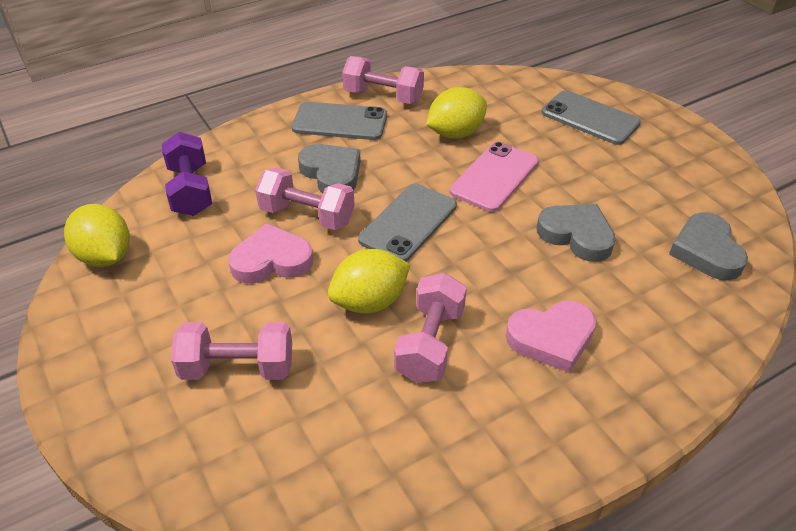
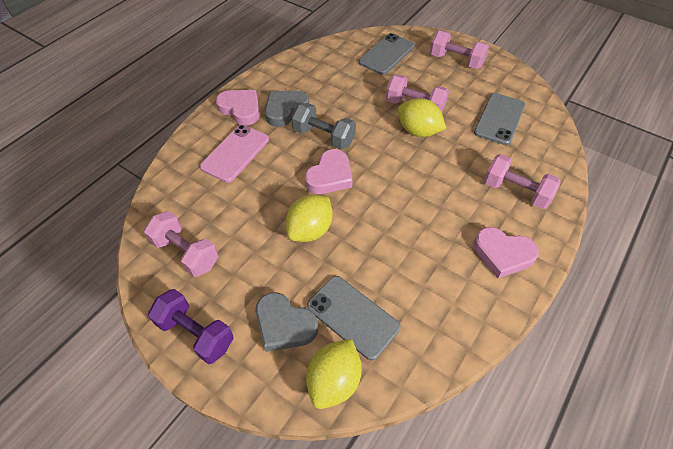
grey dumbbell: 0 -> 1
grey heart: 3 -> 2
pink heart: 2 -> 3

